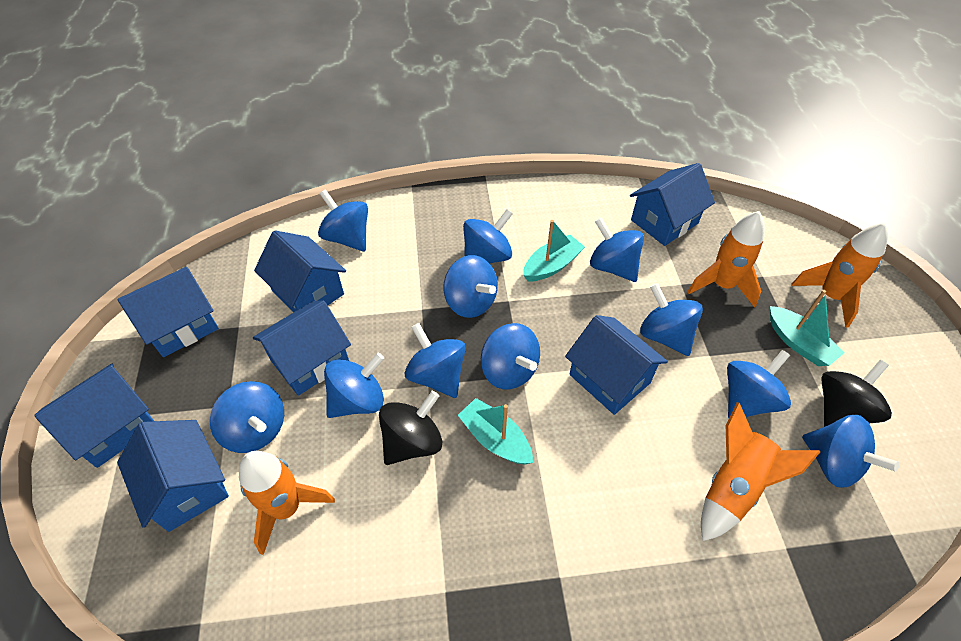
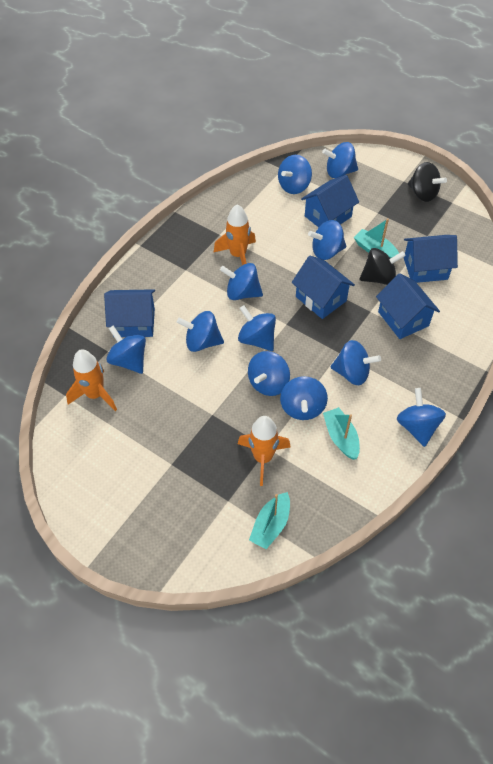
blue house: 7 -> 5
orange rocket: 4 -> 3

